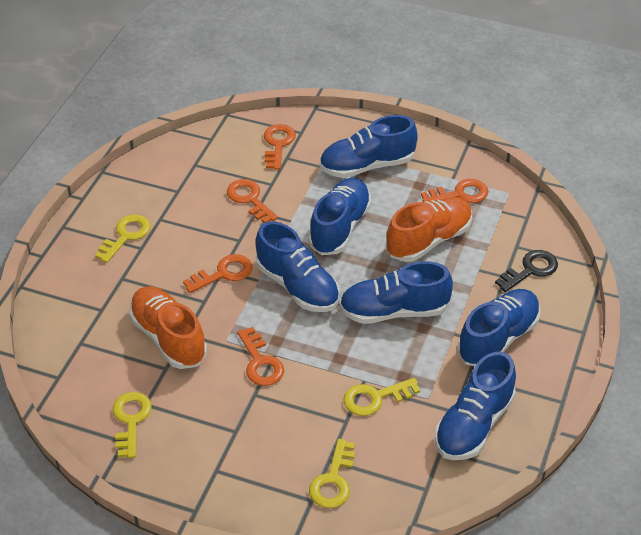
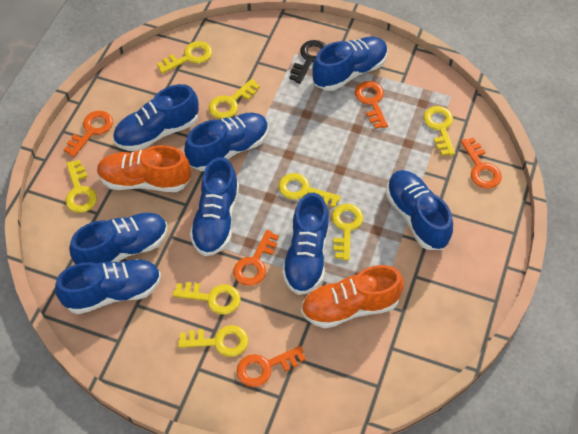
blue shoe: 6 -> 8
yellow key: 4 -> 8

